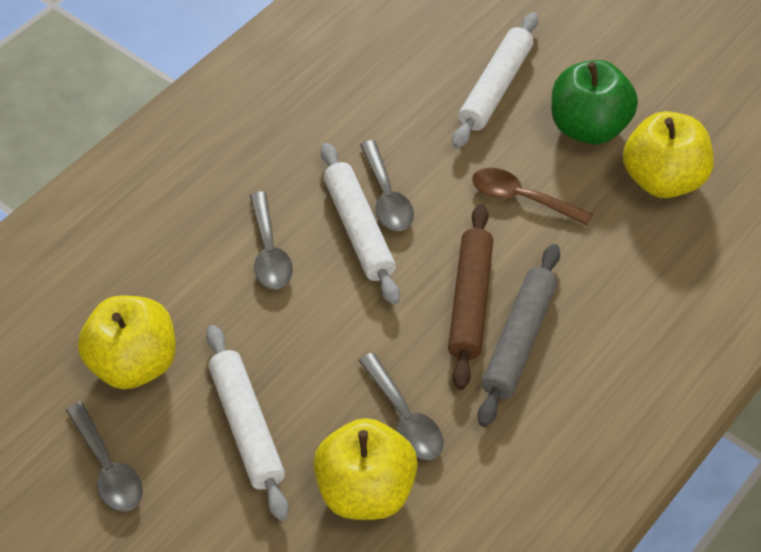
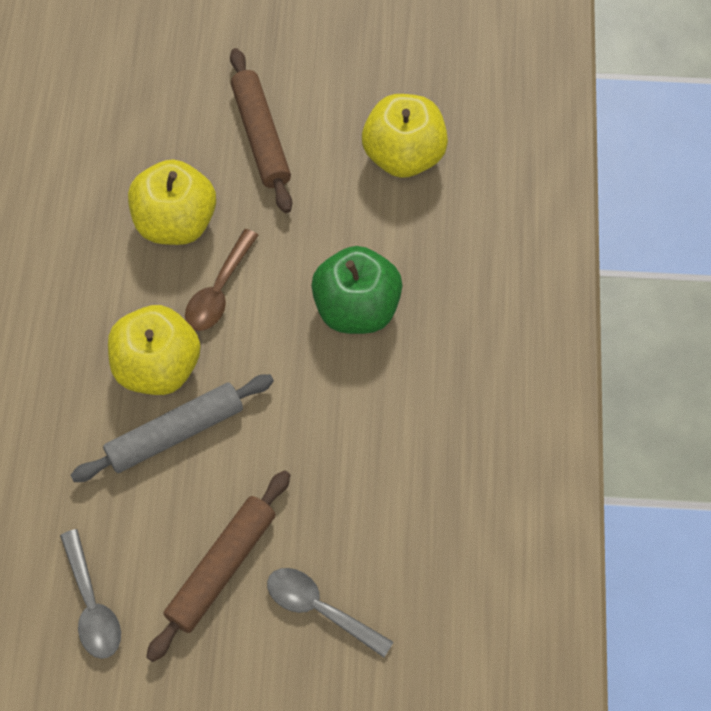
brown rolling pin: 1 -> 2
grey spoon: 4 -> 2
white rolling pin: 3 -> 0

